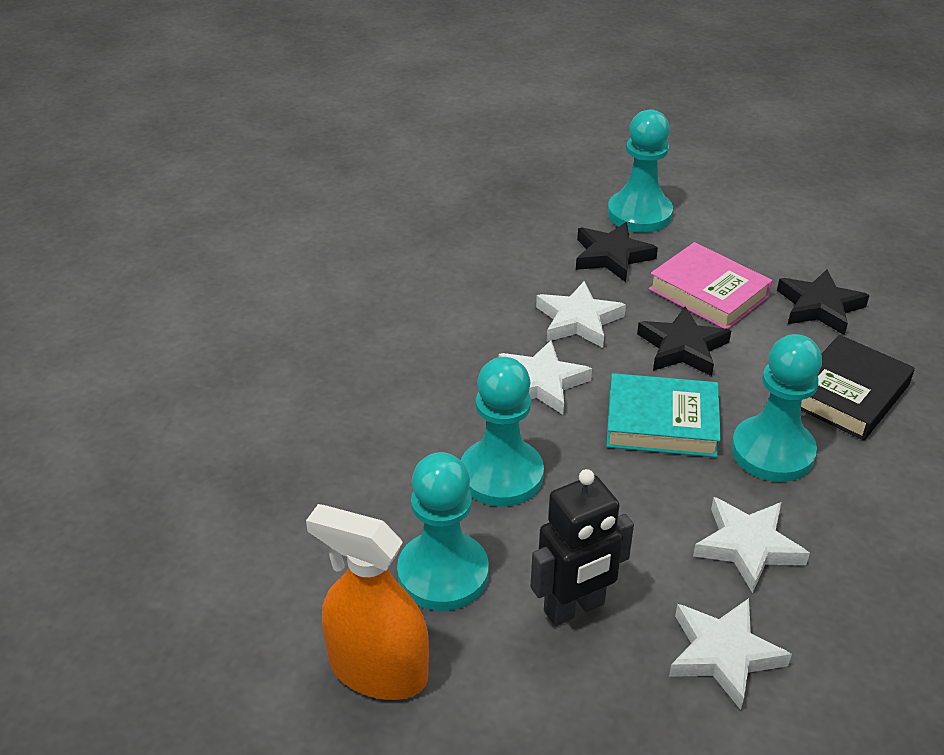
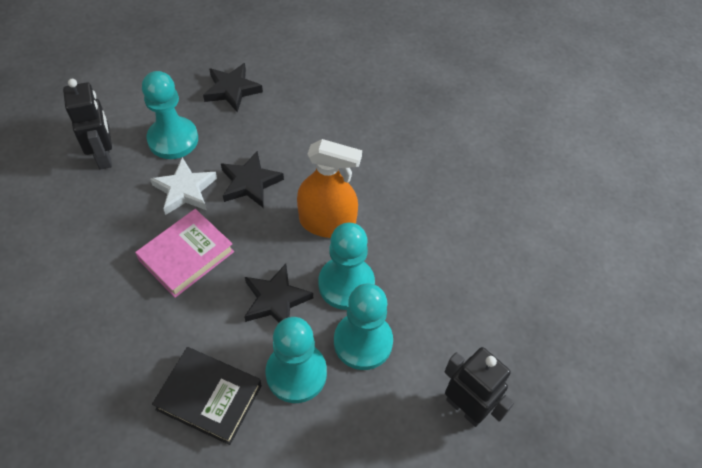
black robot: 1 -> 2
turquoise book: 1 -> 0
white star: 4 -> 1

